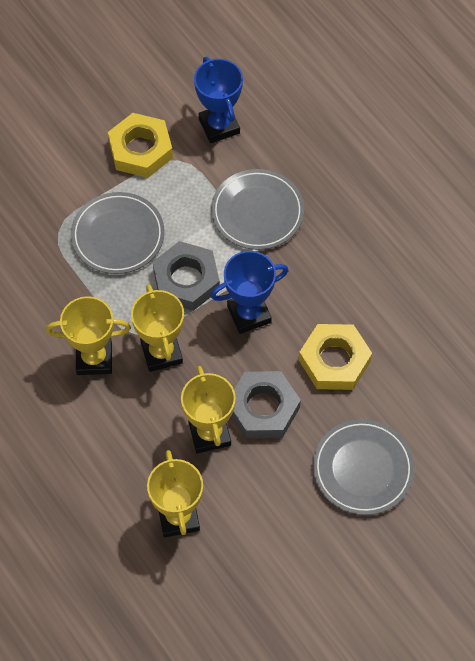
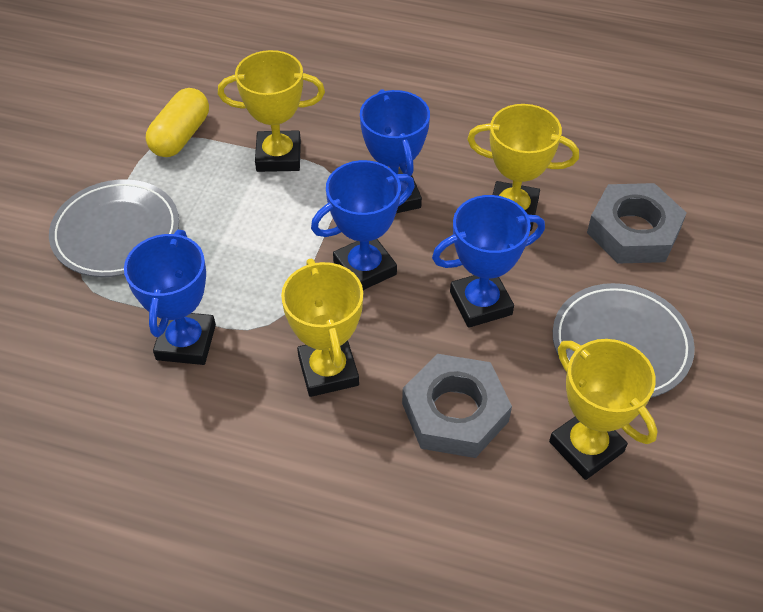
blue trophy: 2 -> 4
grey plate: 3 -> 2
yellow capsule: 0 -> 1
yellow nut: 2 -> 0

